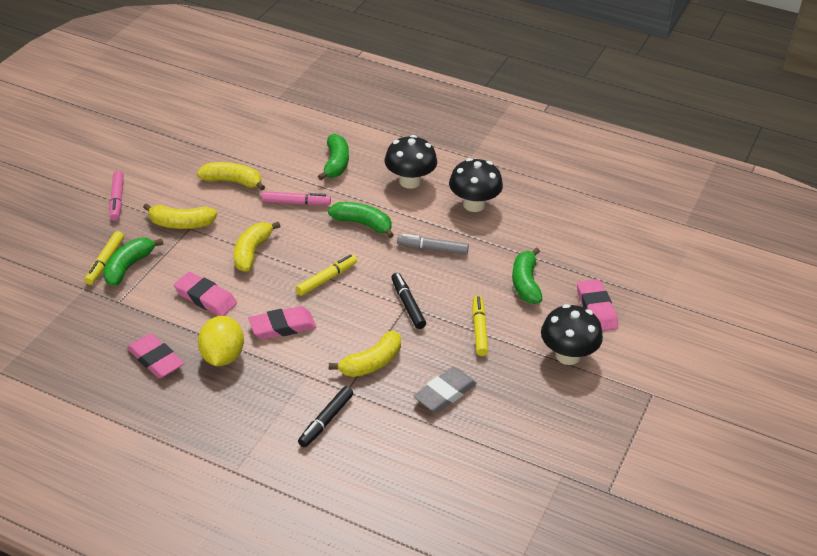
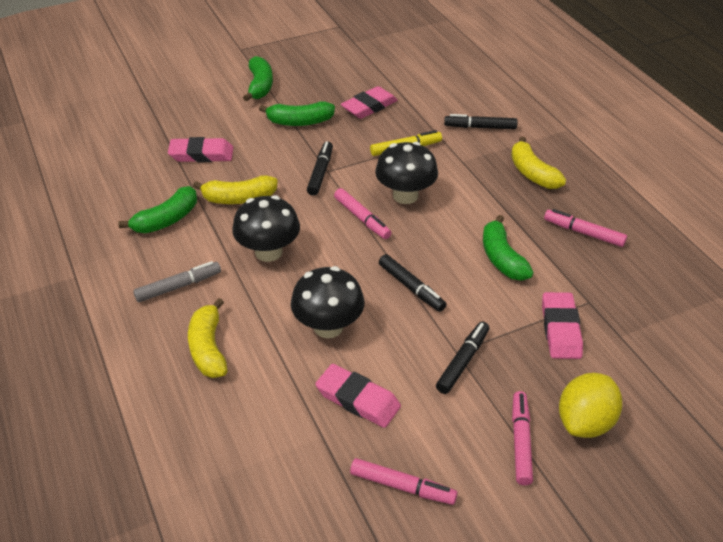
black marker: 2 -> 4
grey eraser: 1 -> 0
pink marker: 2 -> 4
yellow banana: 4 -> 3
yellow marker: 3 -> 1

